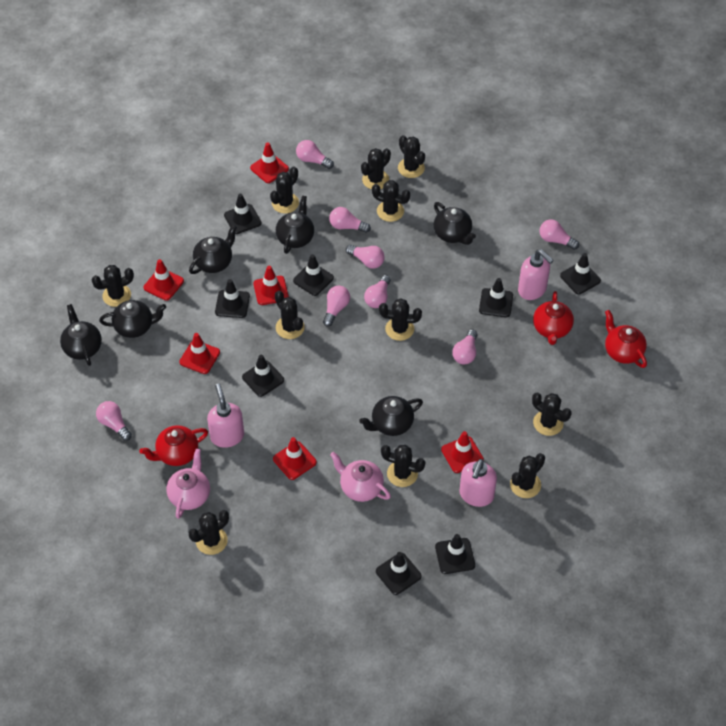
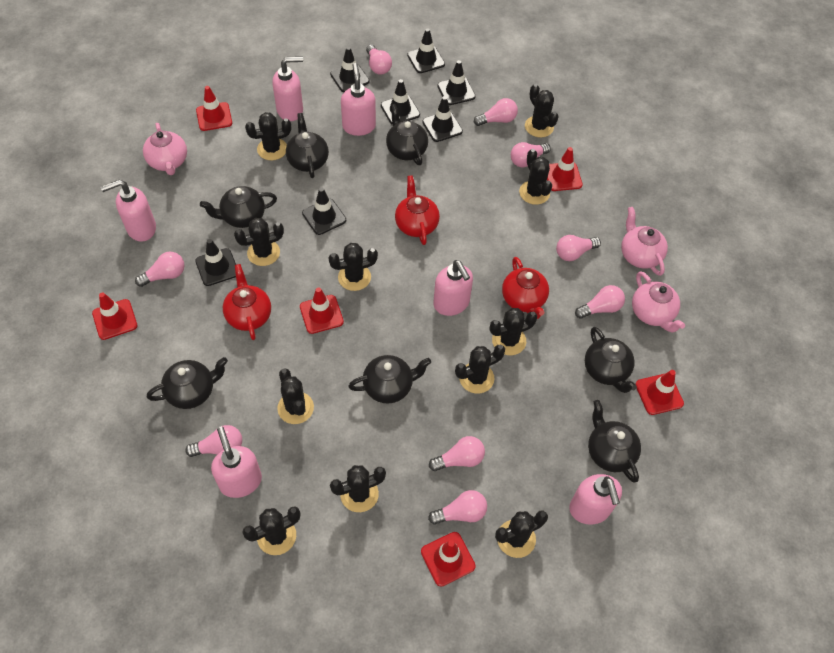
black teapot: 6 -> 7
black traffic cone: 8 -> 7
pink light bulb: 8 -> 9
pink soap dispenser: 3 -> 6
pink teapot: 2 -> 3

